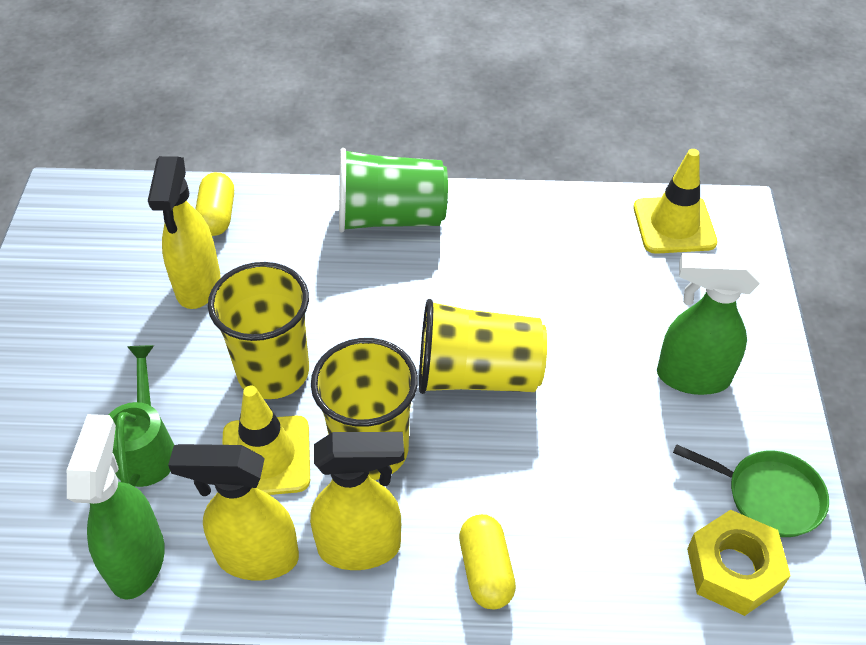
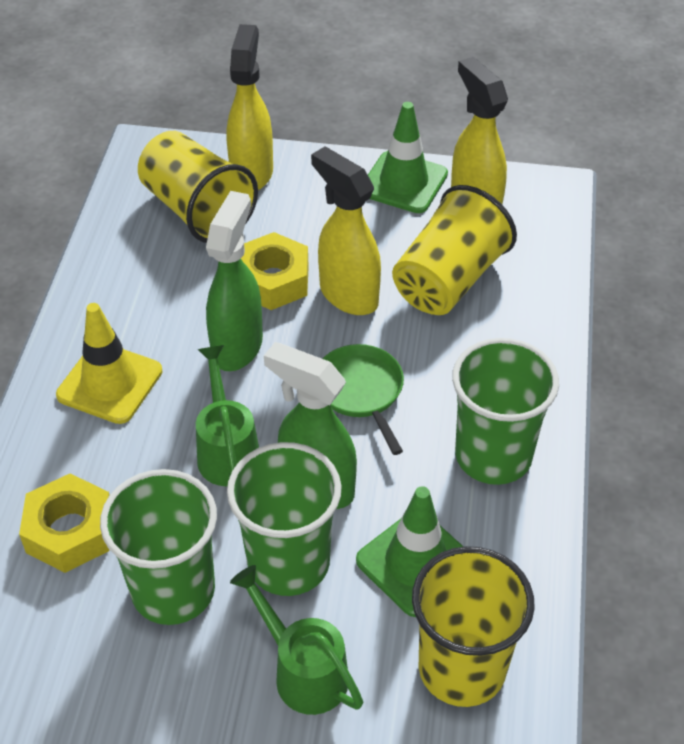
green cup: 1 -> 3
green traffic cone: 0 -> 2
green watering can: 1 -> 2
yellow capsule: 2 -> 0
yellow nut: 1 -> 2
yellow traffic cone: 2 -> 1

